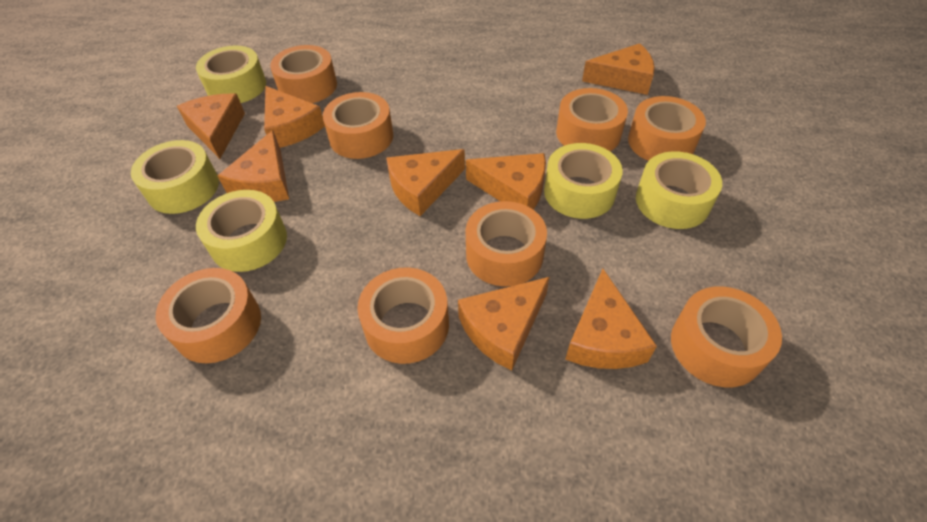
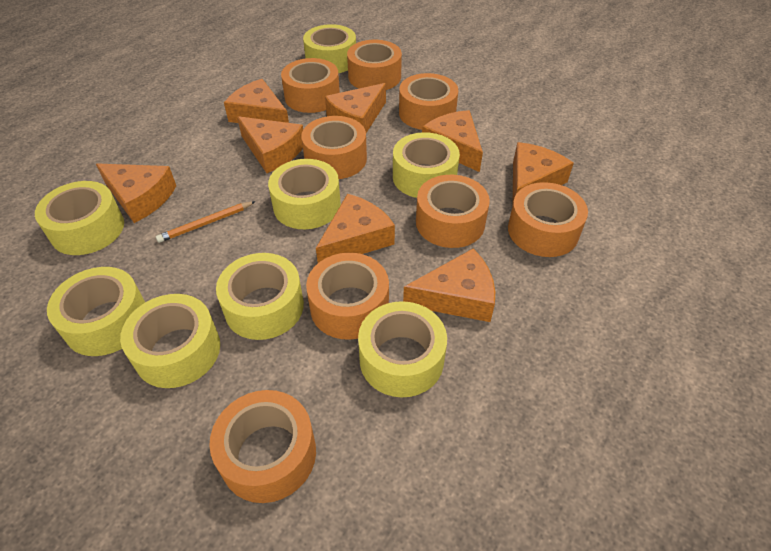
orange pencil: 0 -> 1
yellow tape: 5 -> 8

